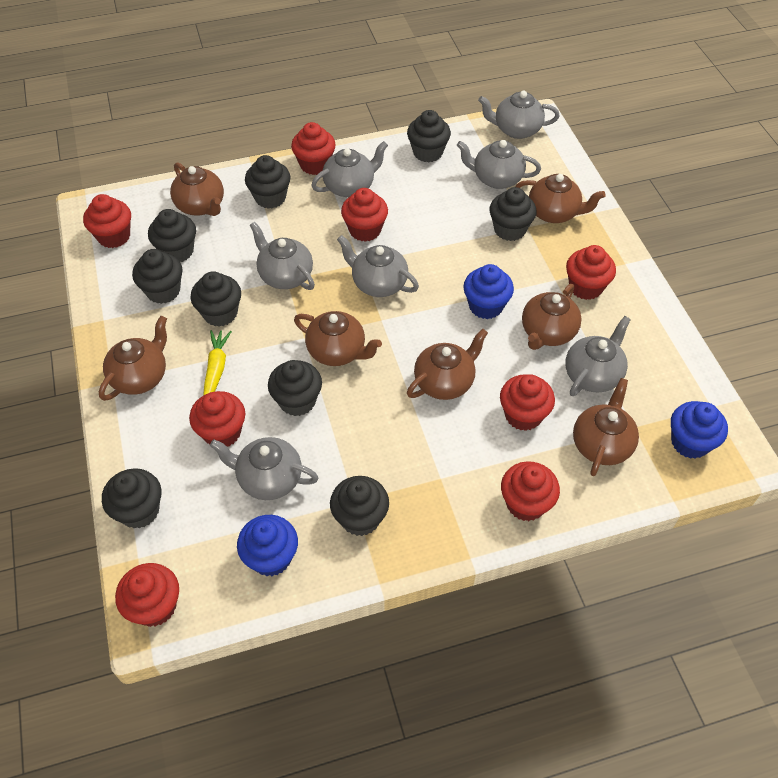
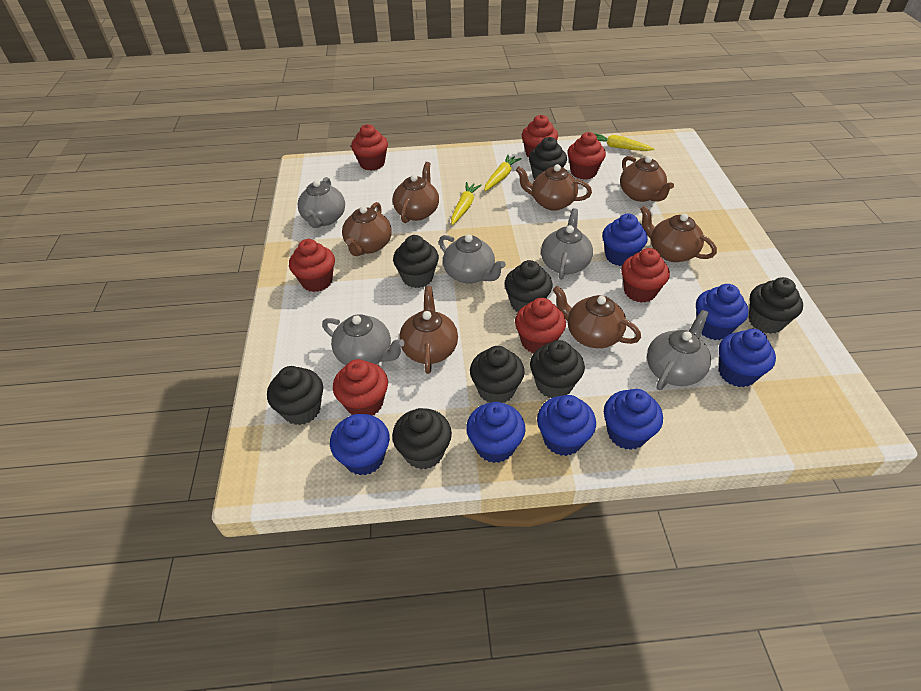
black cupcake: 9 -> 8
blue cupcake: 3 -> 7
grey teapot: 7 -> 5
red cupcake: 8 -> 7
yellow carrot: 1 -> 3

